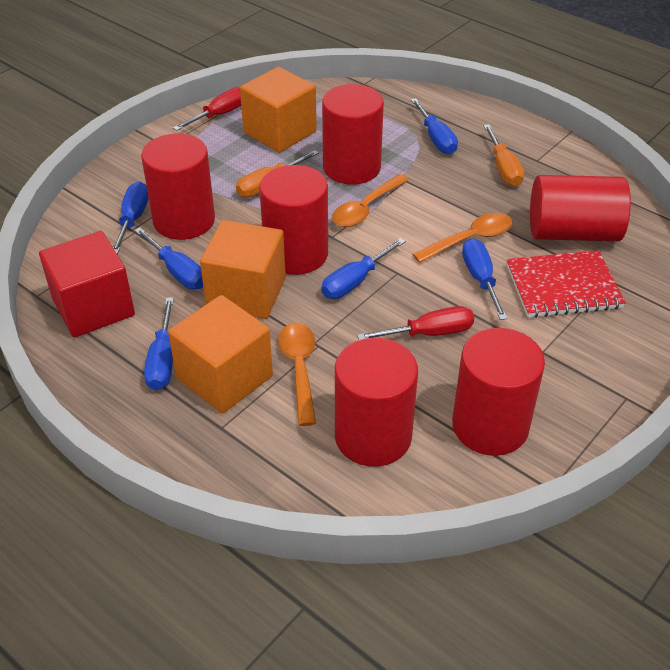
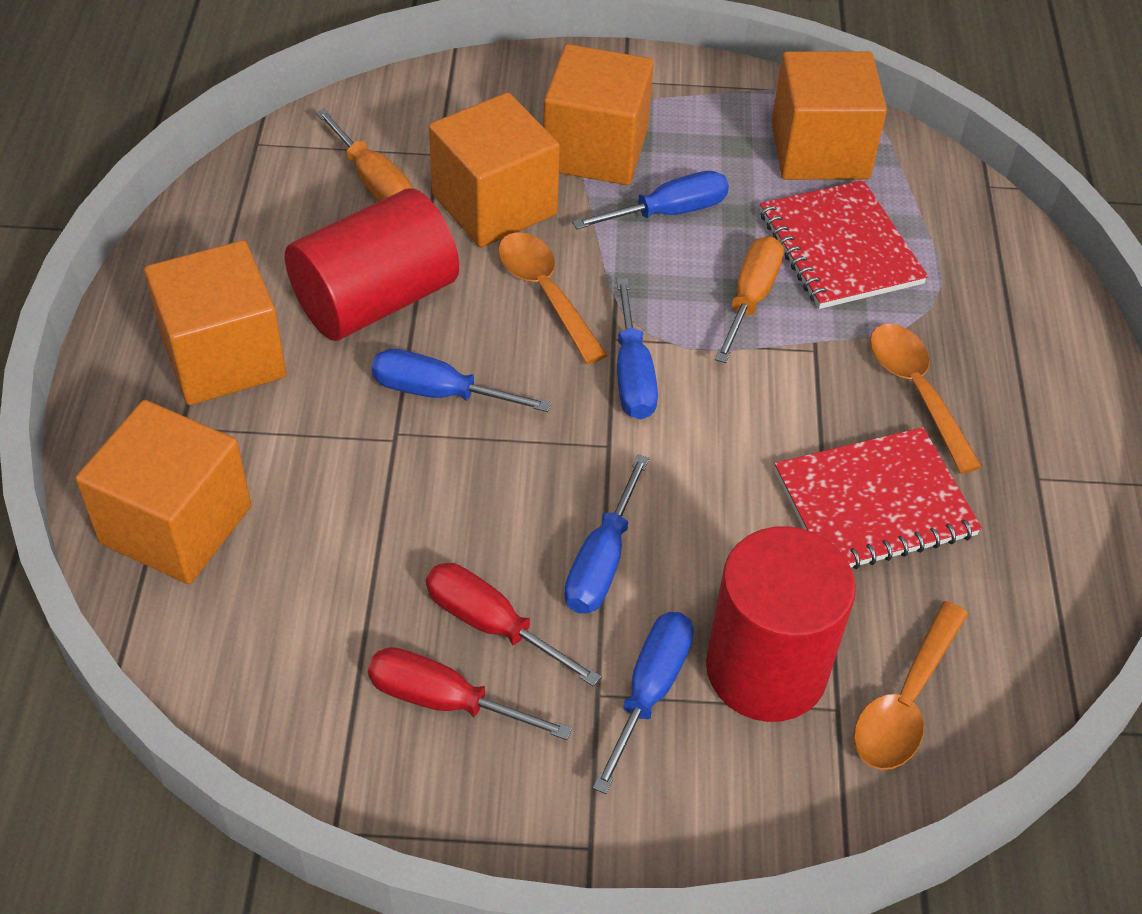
blue screwdriver: 6 -> 5
orange cube: 3 -> 5
red cube: 1 -> 0
red cylinder: 6 -> 2
red notebook: 1 -> 2

